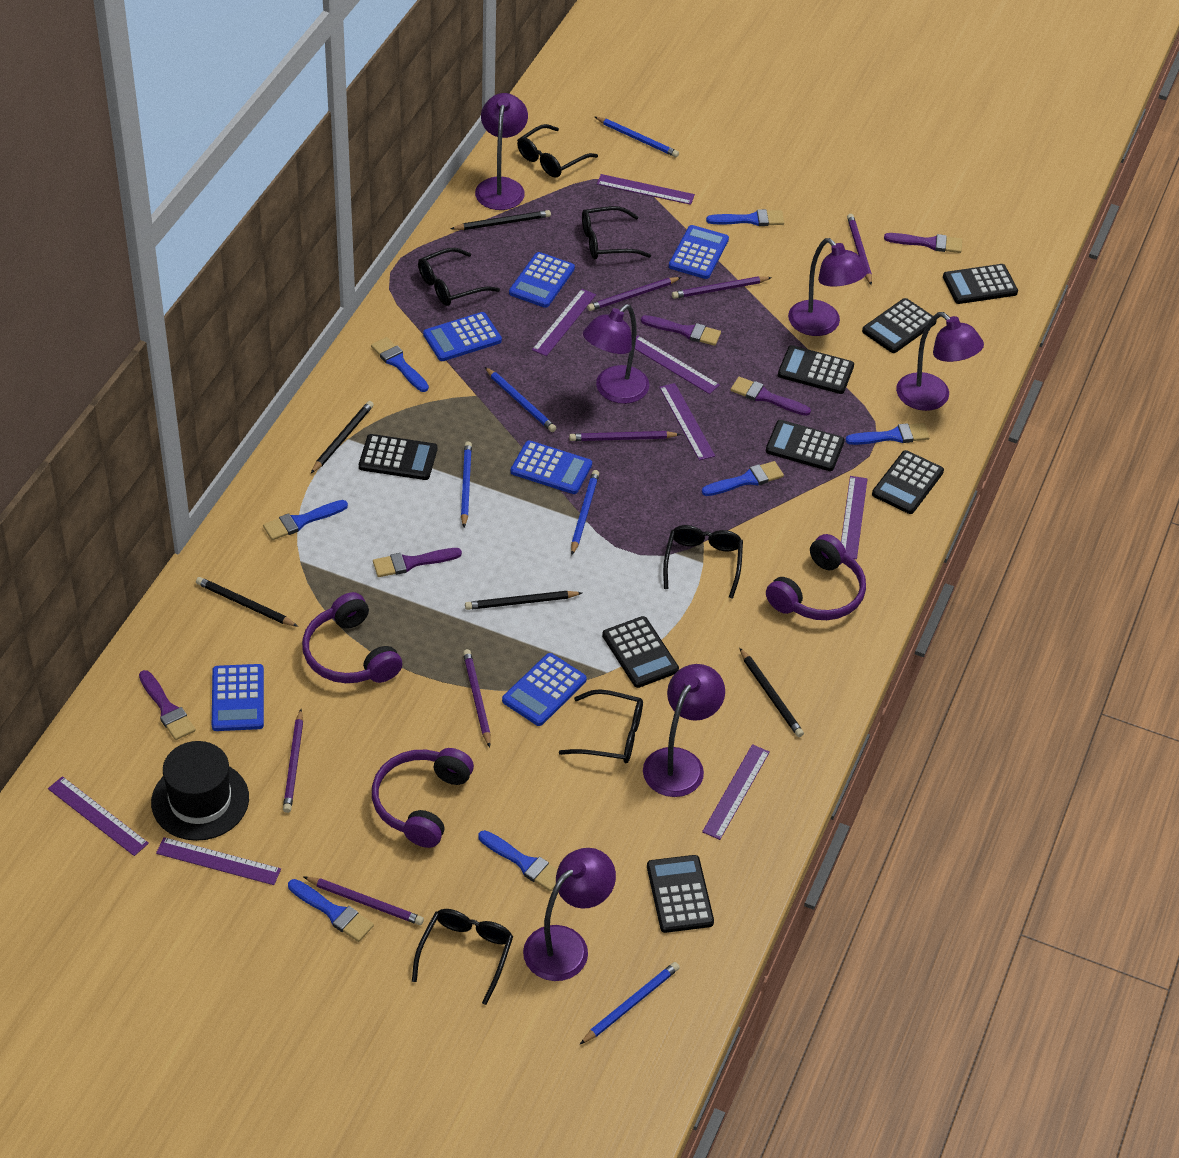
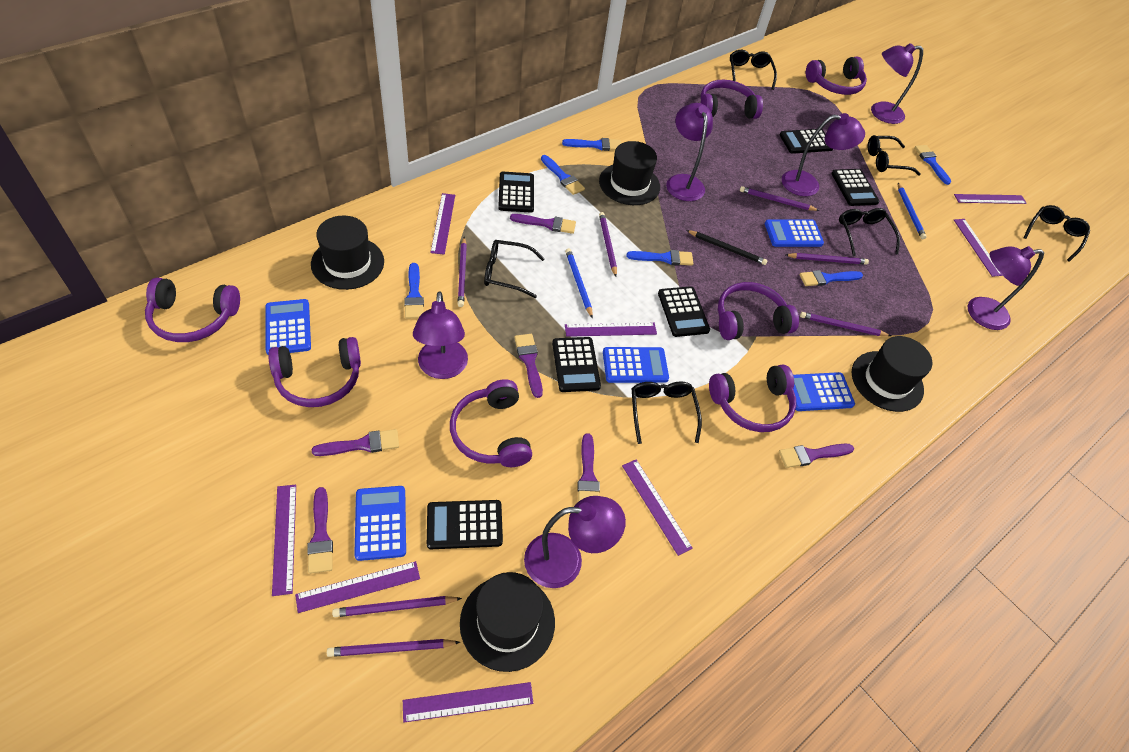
black calculator: 8 -> 6
black hat: 1 -> 4
black pencil: 5 -> 1
blue brush: 7 -> 6
blue calculator: 6 -> 5
blue pencil: 5 -> 2
purple brush: 5 -> 6
purple headphones: 3 -> 7

